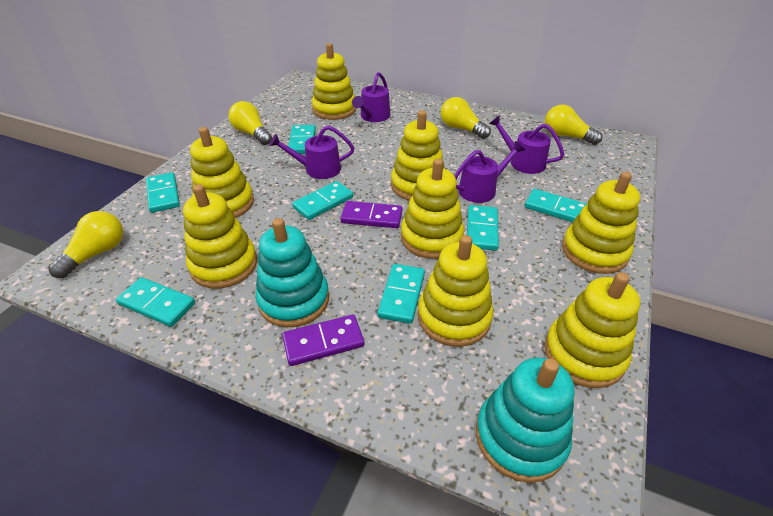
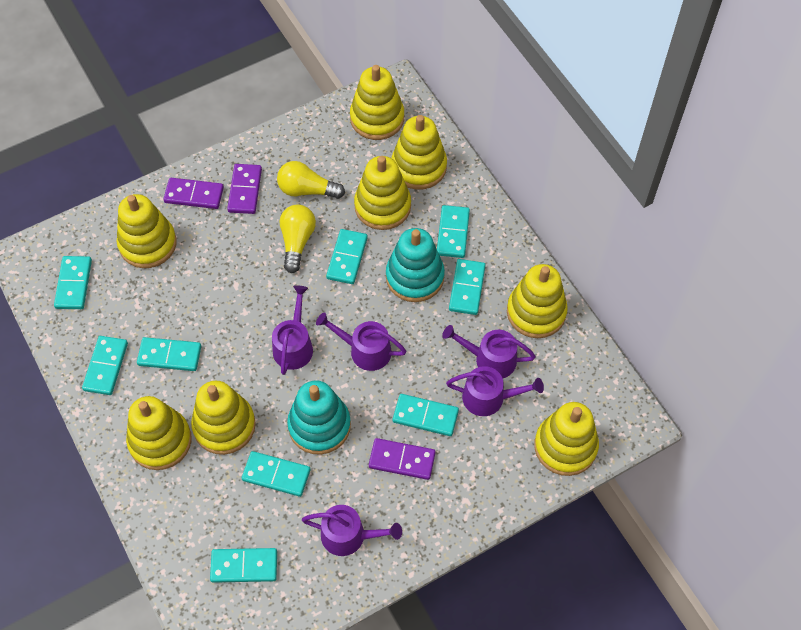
purple domino: 2 -> 3
purple watering can: 4 -> 5
turquoise domino: 7 -> 9
yellow light bulb: 4 -> 2

